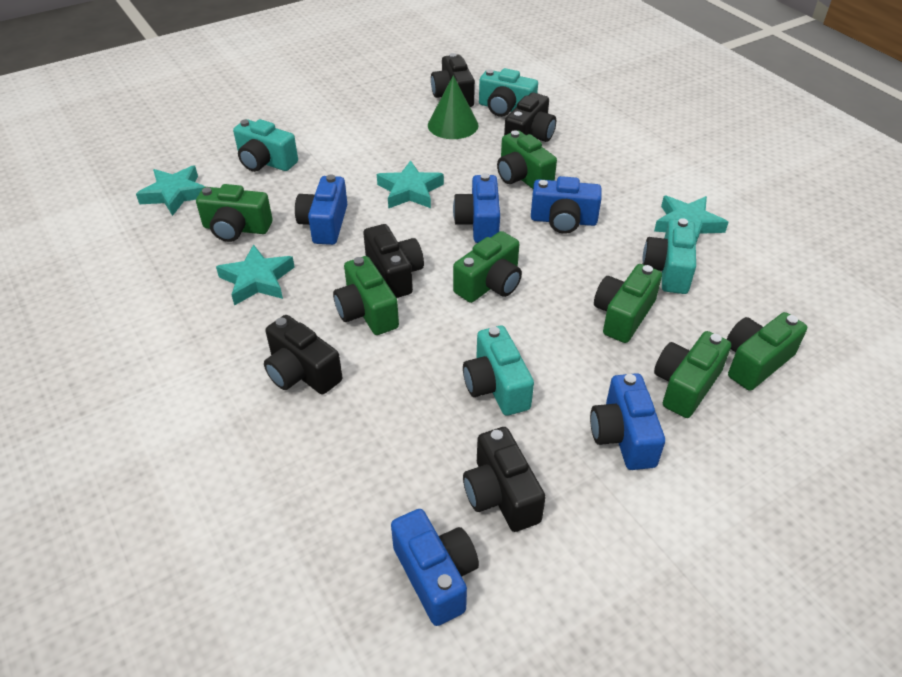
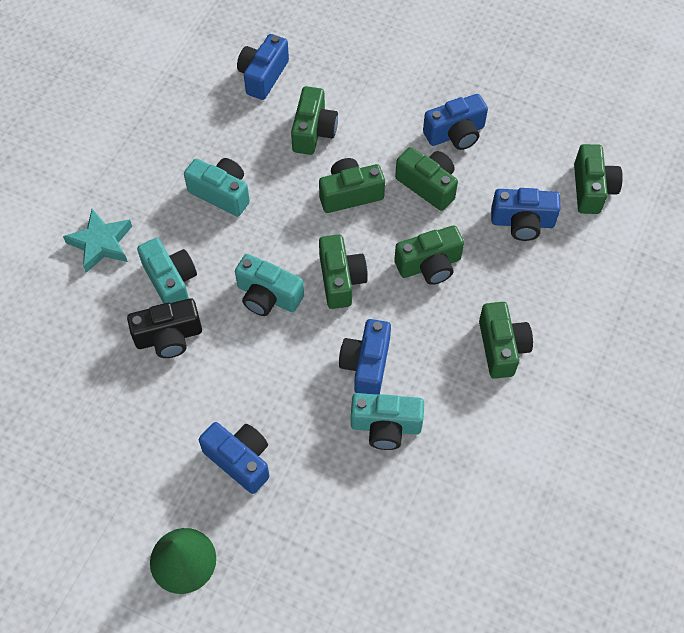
black camera: 5 -> 1
turquoise star: 4 -> 1

